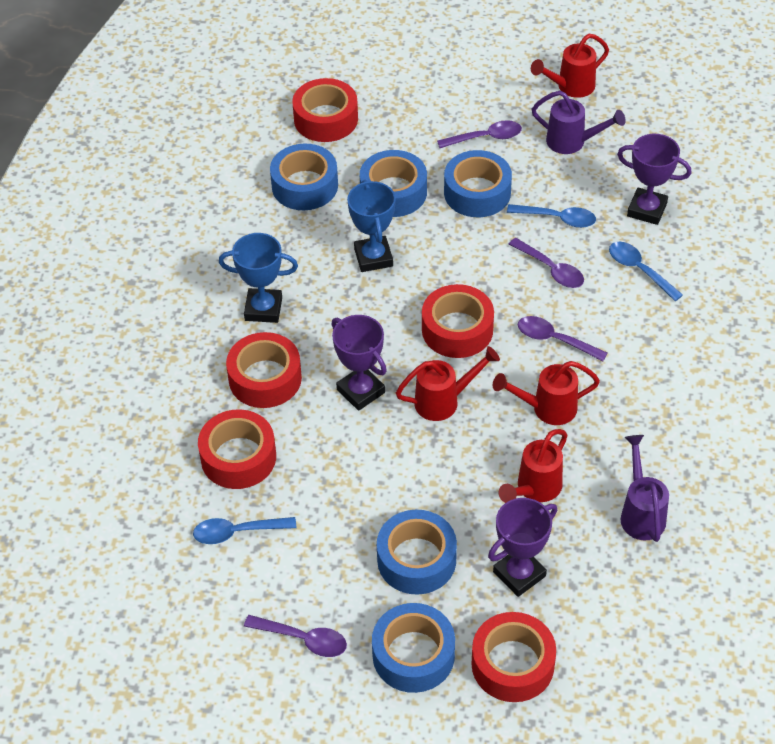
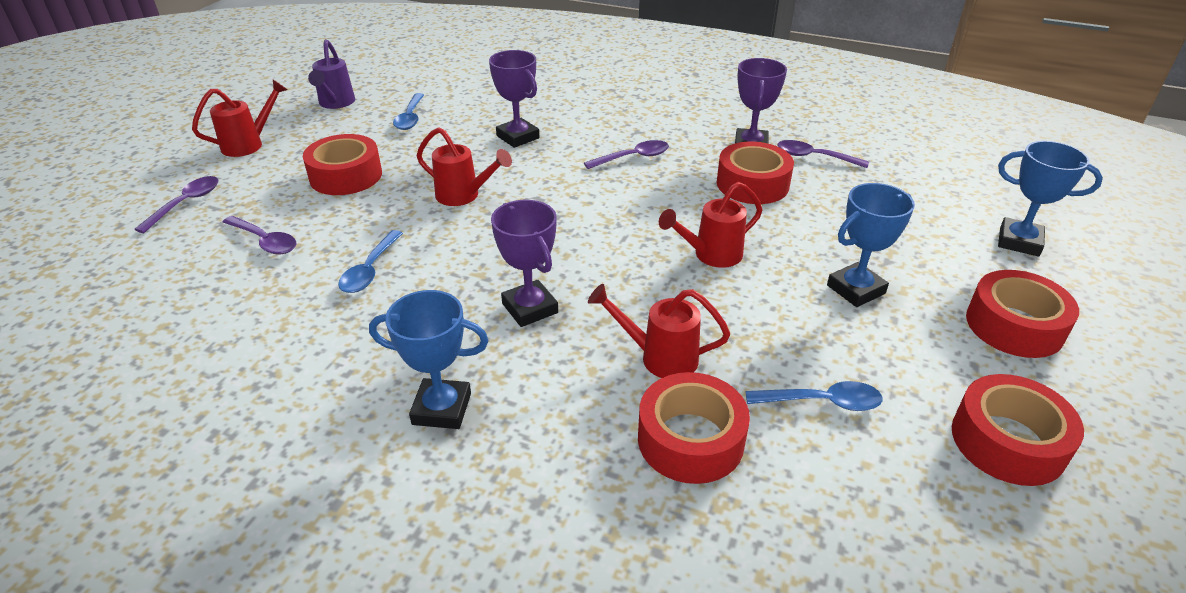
blue tape: 5 -> 0
blue trophy: 2 -> 3
purple watering can: 2 -> 1

